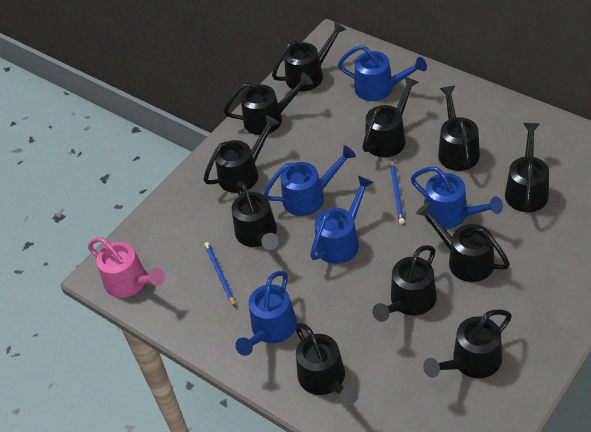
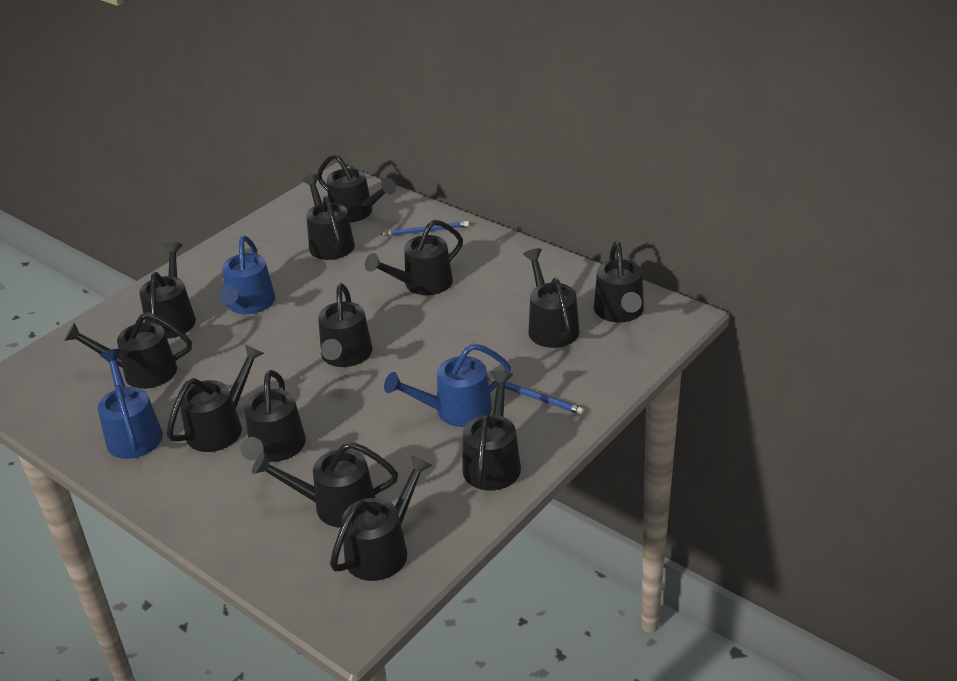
black watering can: 11 -> 13
blue watering can: 5 -> 3
pink watering can: 1 -> 0

